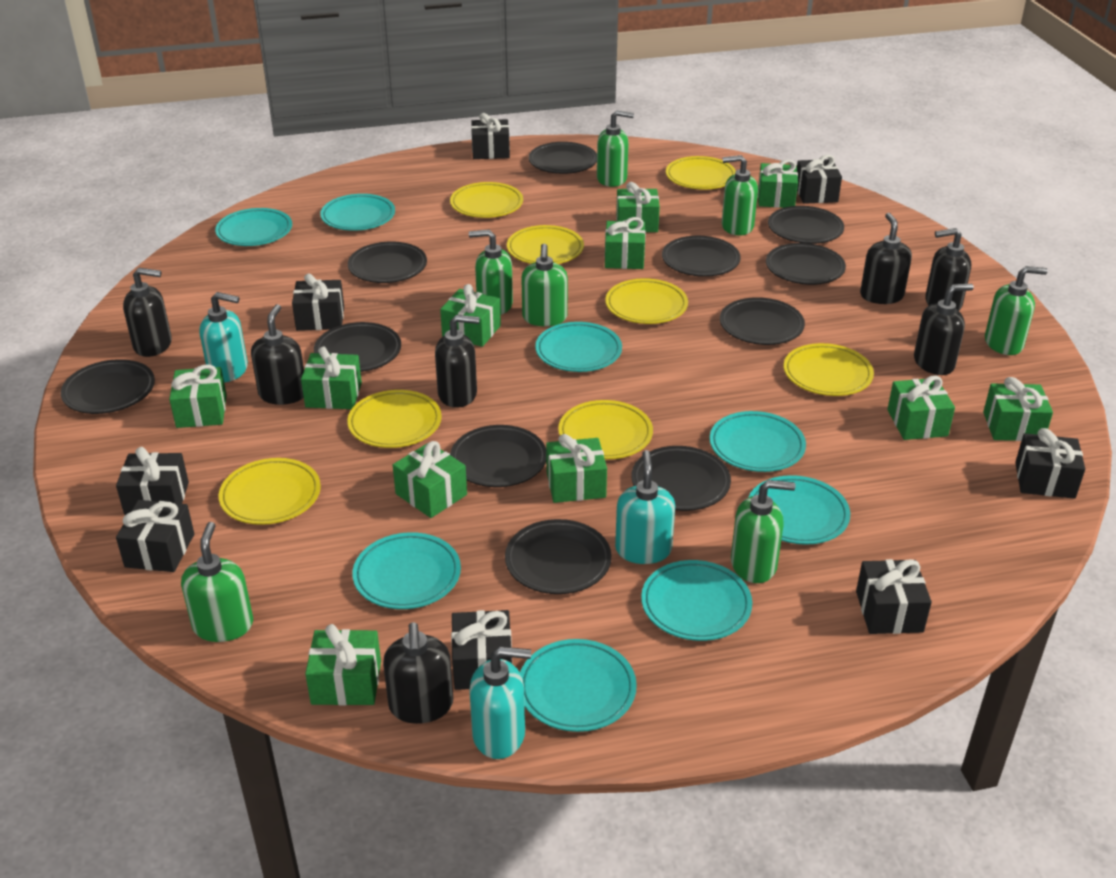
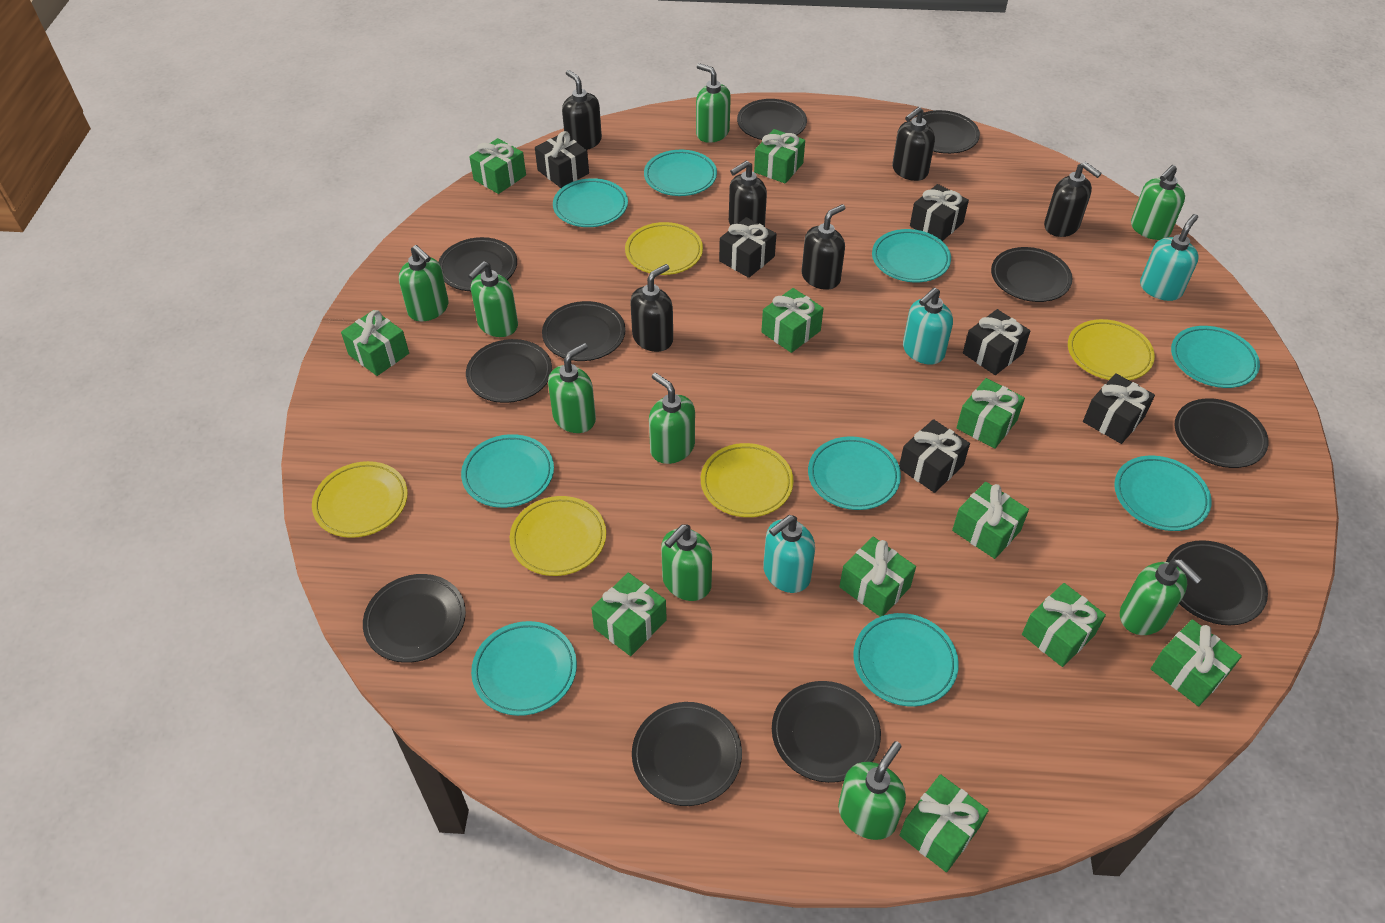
black gift: 8 -> 6
black soap dispenser: 7 -> 6
green soap dispenser: 7 -> 9
turquoise plate: 8 -> 9
yellow plate: 8 -> 5

